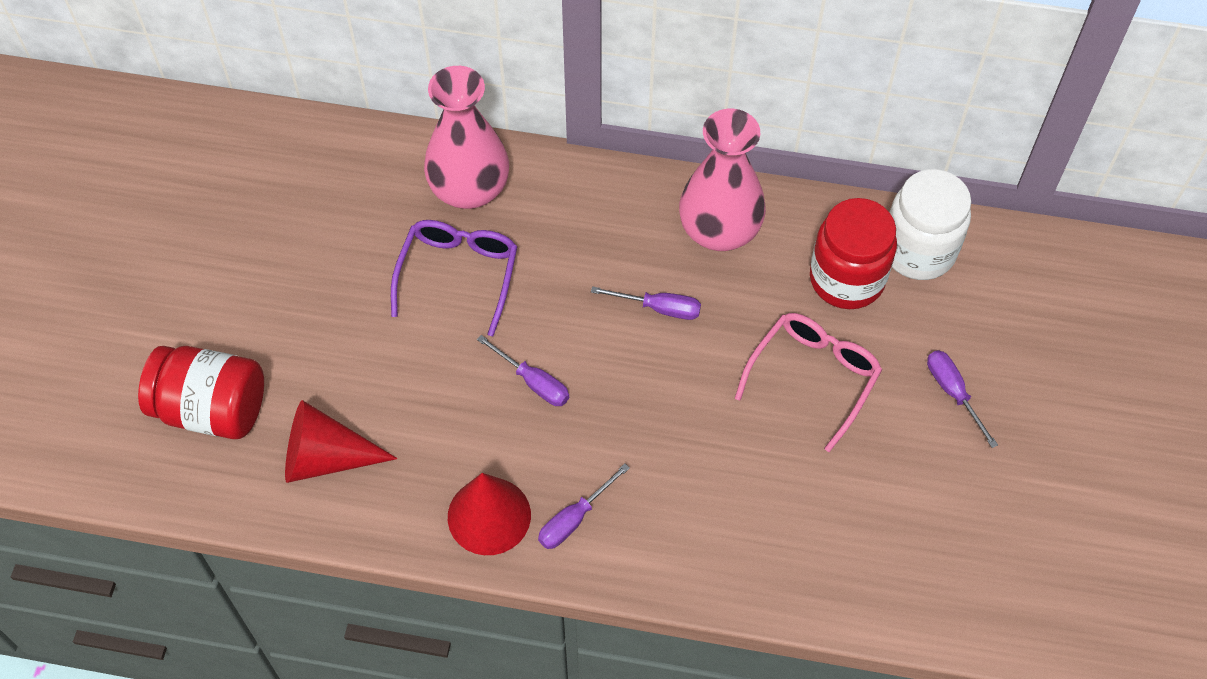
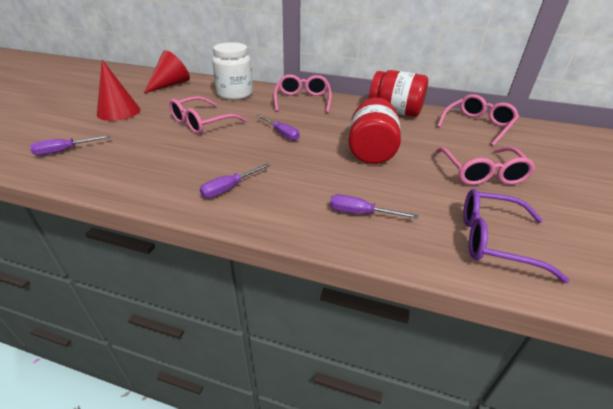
pink glasses: 1 -> 4
pink vase: 2 -> 0

